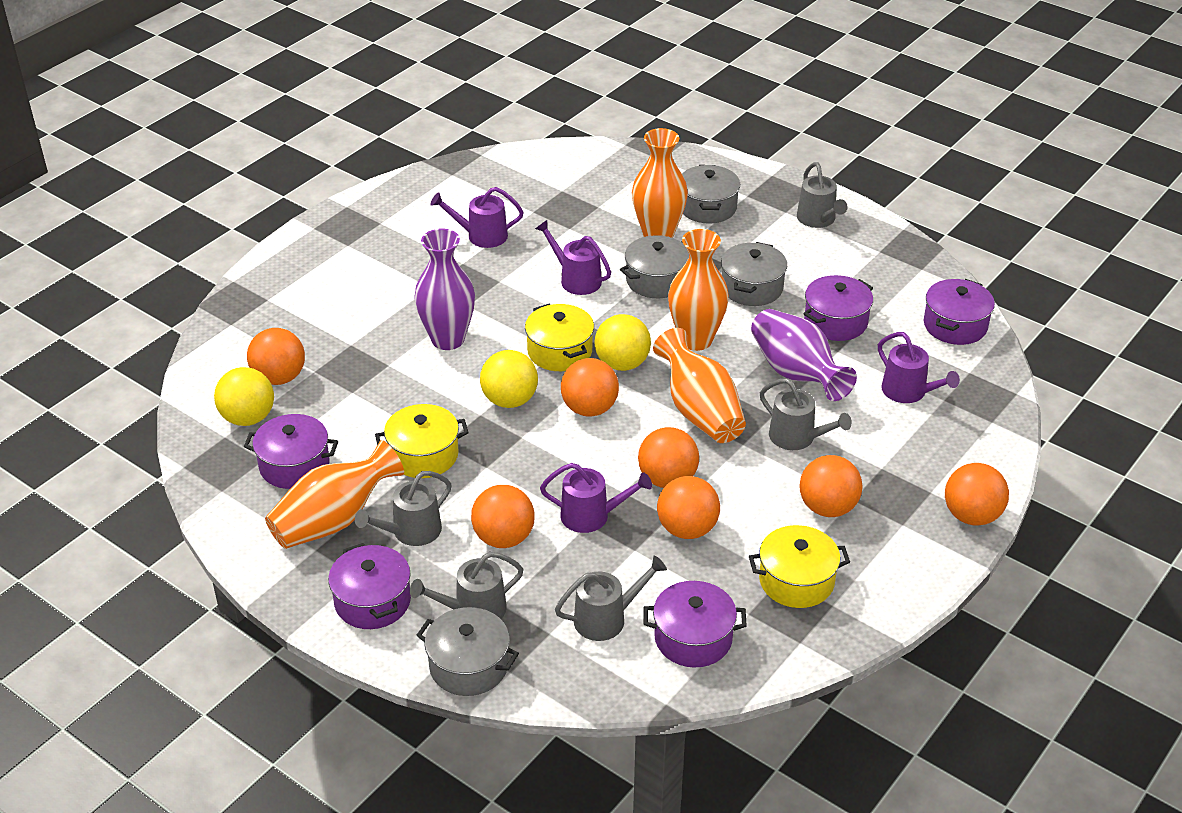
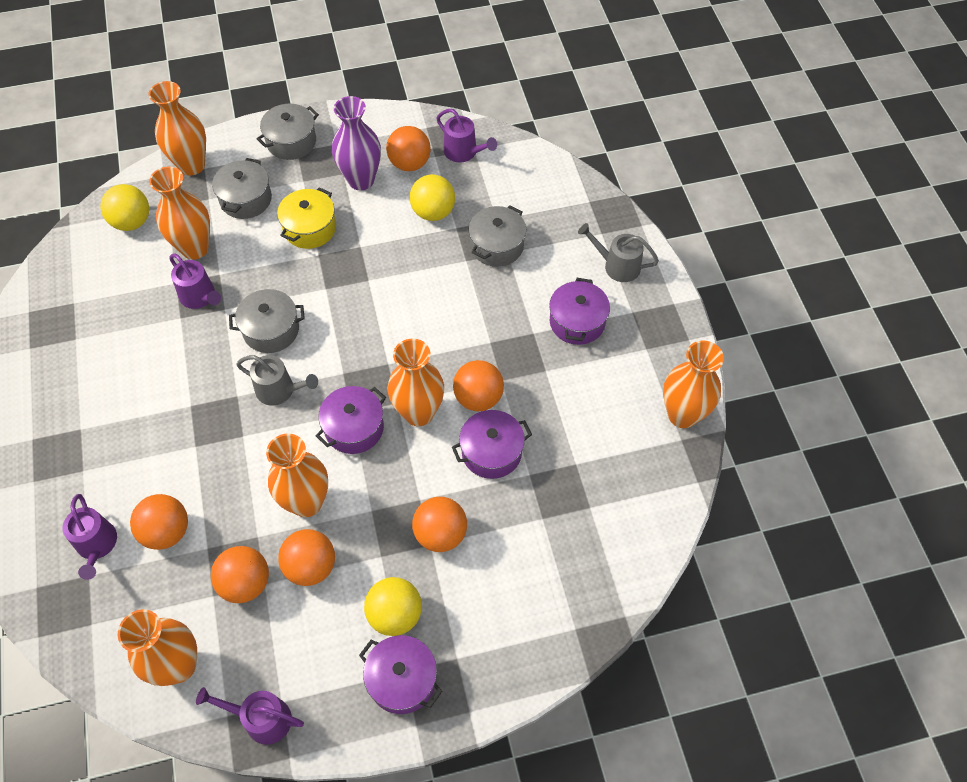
grey watering can: 5 -> 2
orange ball: 7 -> 6
orange vase: 4 -> 6
purple pot: 5 -> 4
purple vase: 2 -> 1
yellow pot: 3 -> 1

